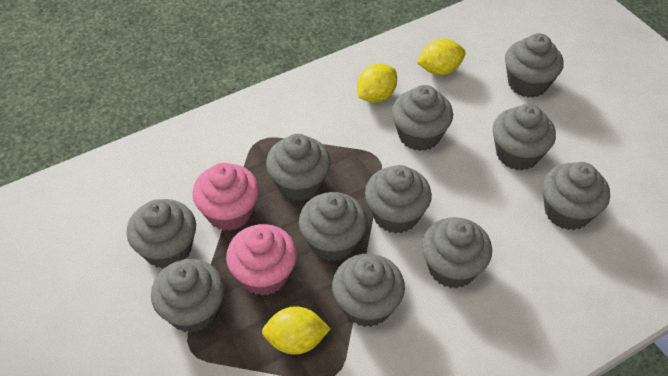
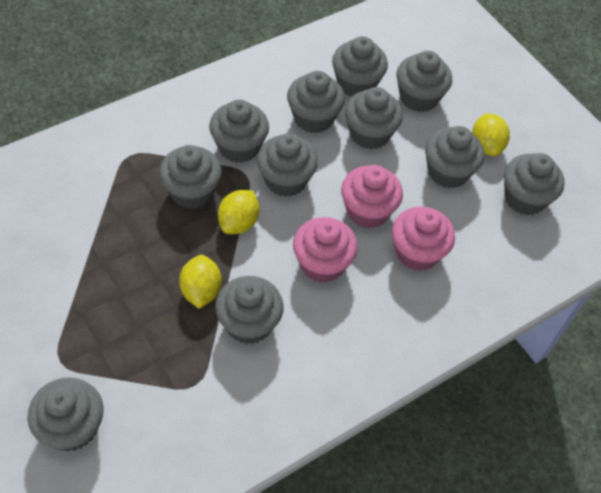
pink cupcake: 2 -> 3

